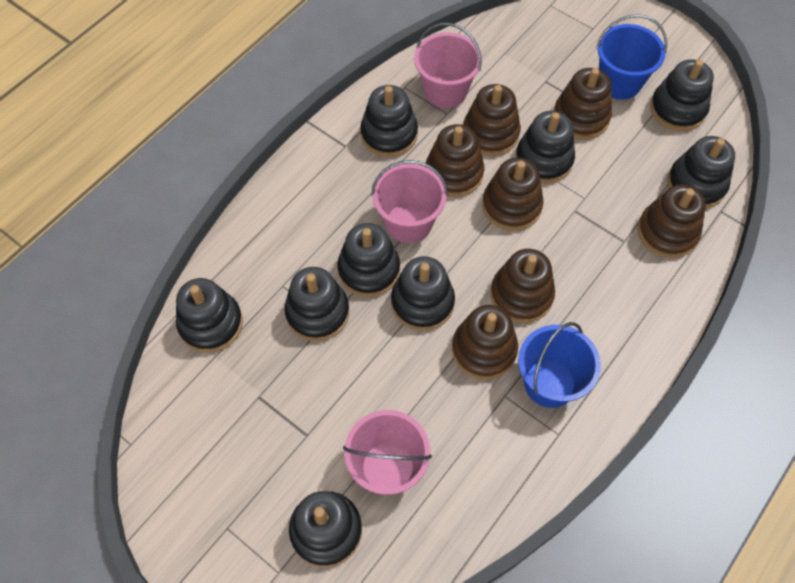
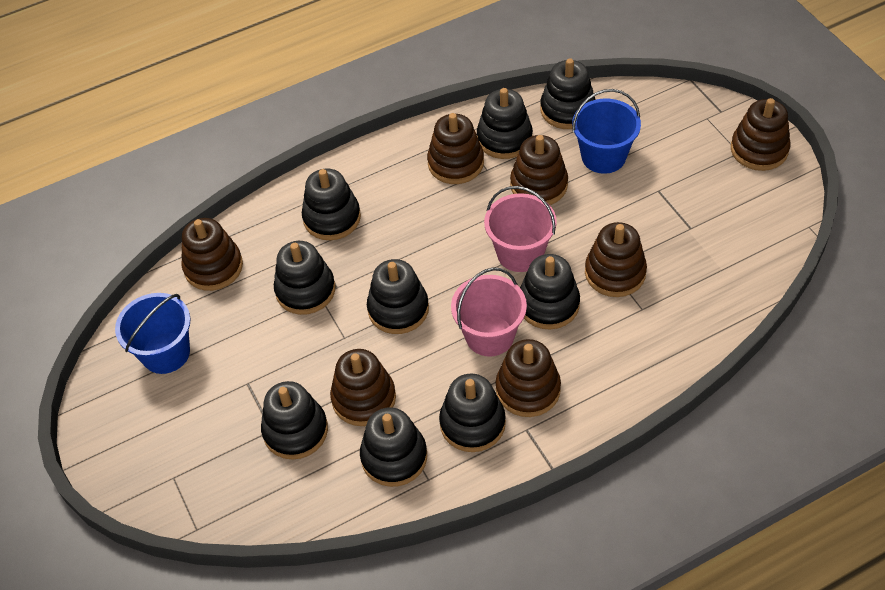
pink bucket: 3 -> 2

